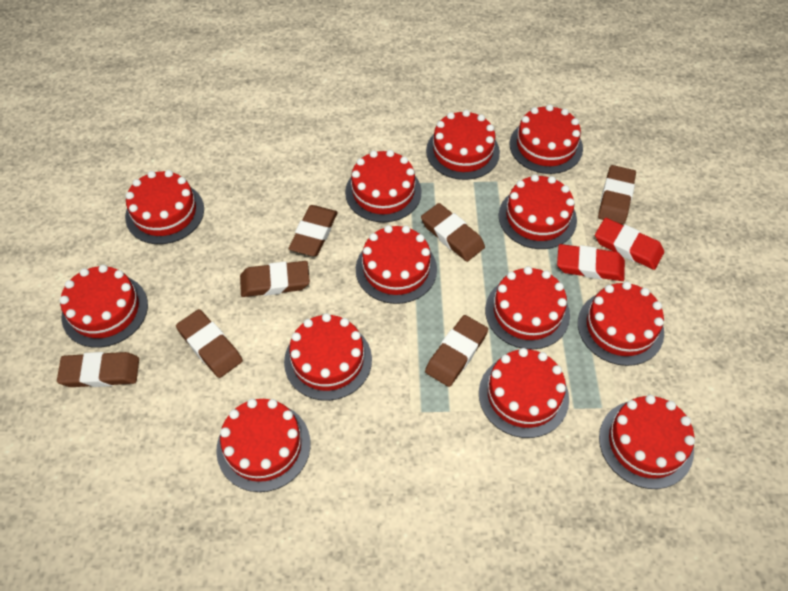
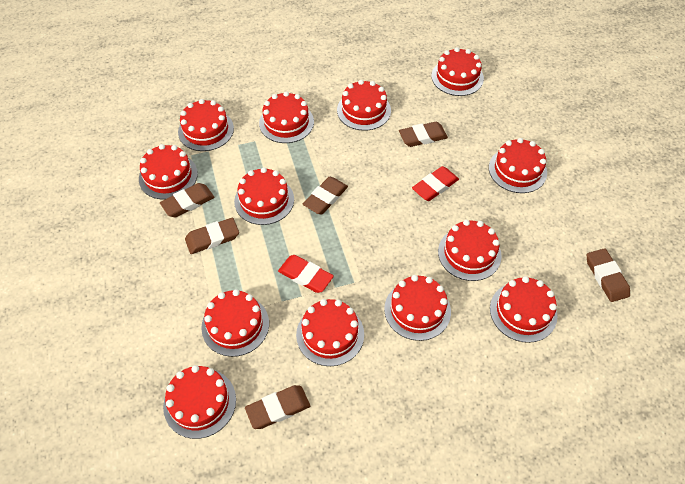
brown eraser: 7 -> 6

